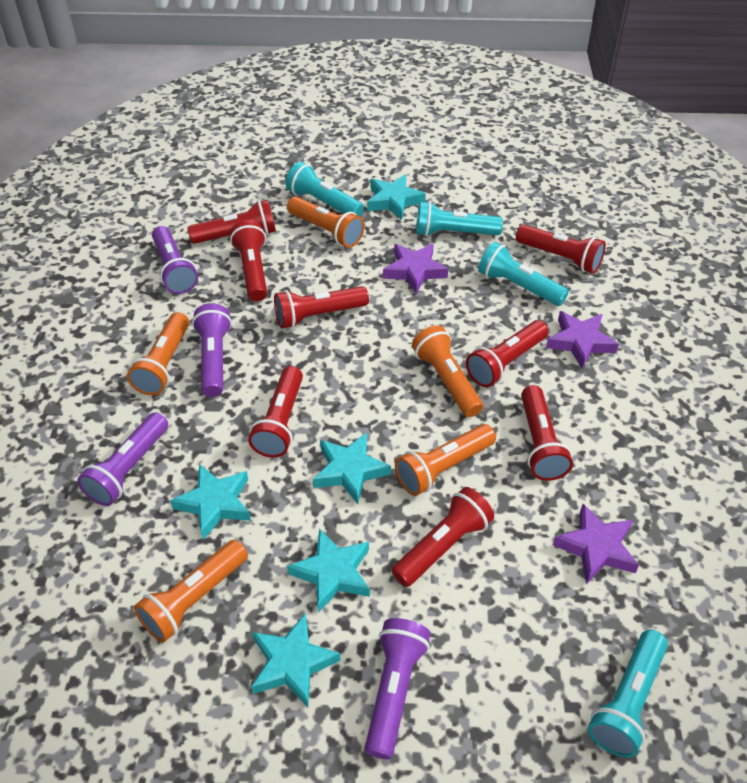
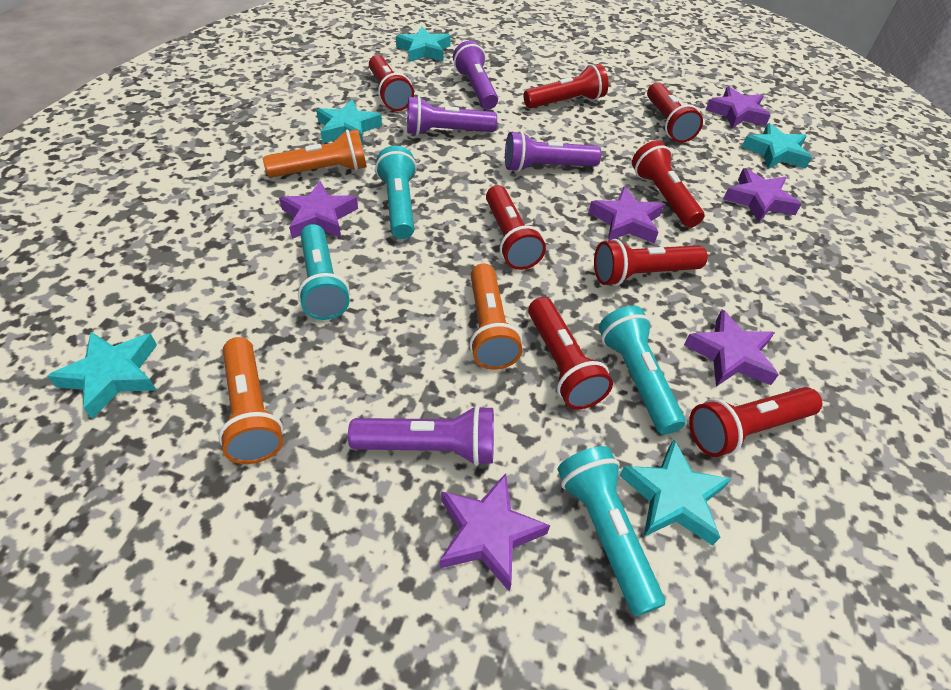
orange flashlight: 5 -> 3
purple star: 3 -> 6

